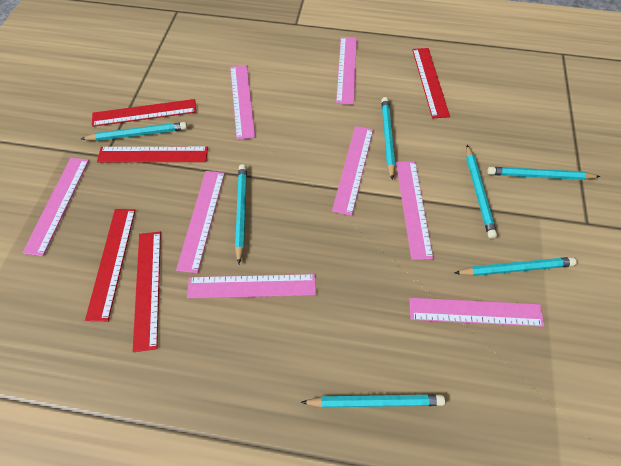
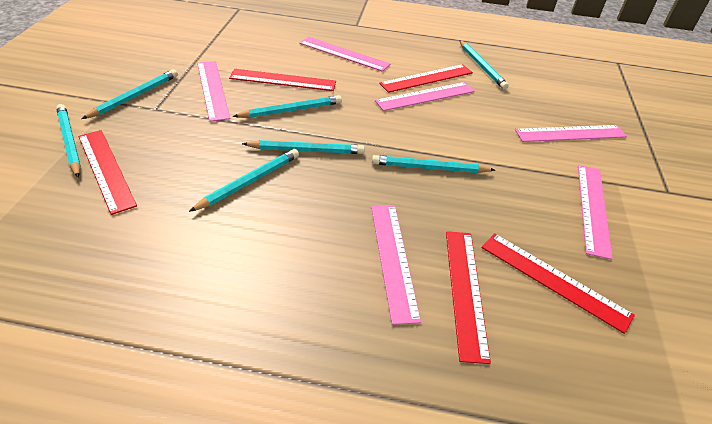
pink ruler: 8 -> 6

